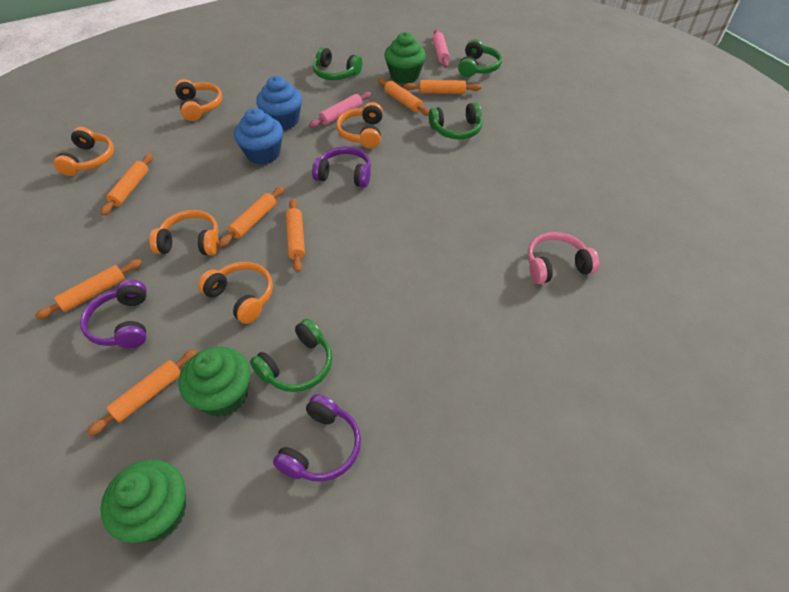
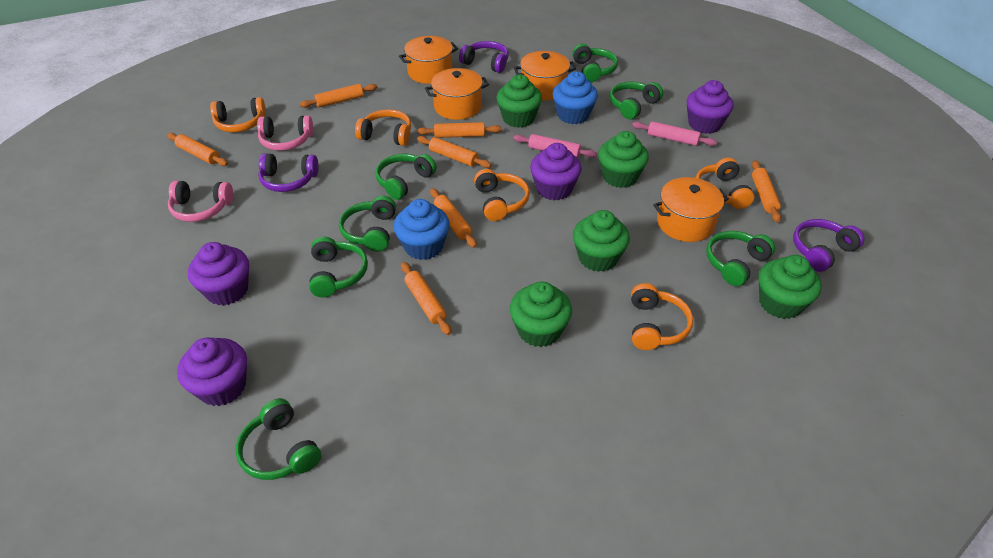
green cupcake: 3 -> 5
green headphones: 4 -> 7
orange pot: 0 -> 4
pink headphones: 1 -> 2
purple cupcake: 0 -> 4

